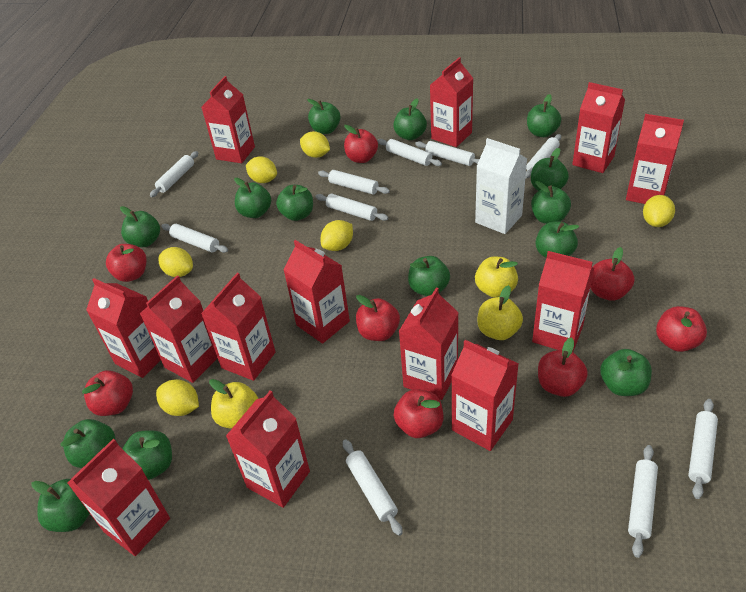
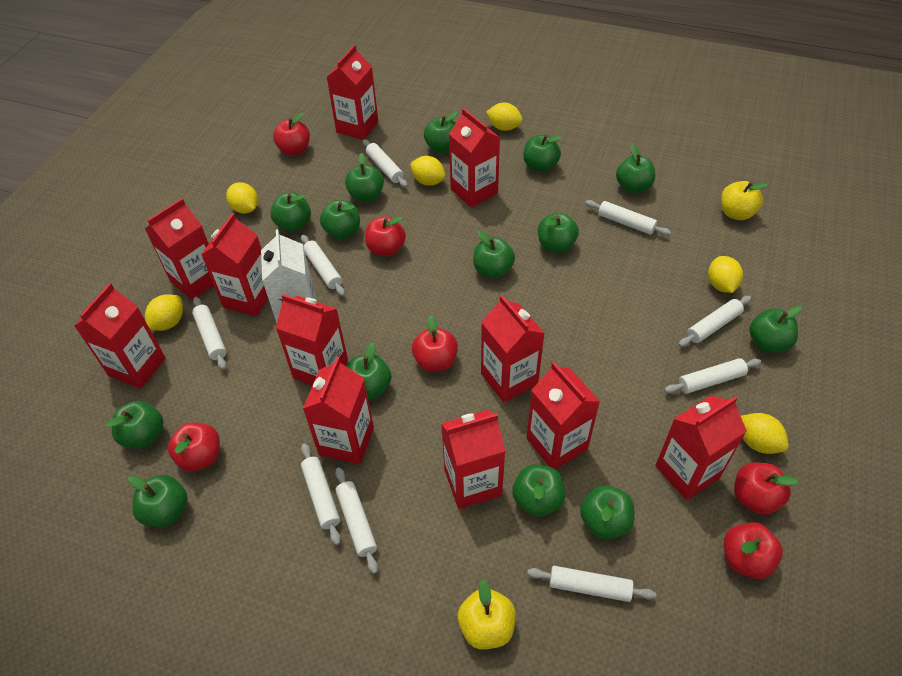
red apple: 8 -> 6
red carton: 13 -> 11
white rolling pin: 10 -> 9
yellow apple: 3 -> 2

